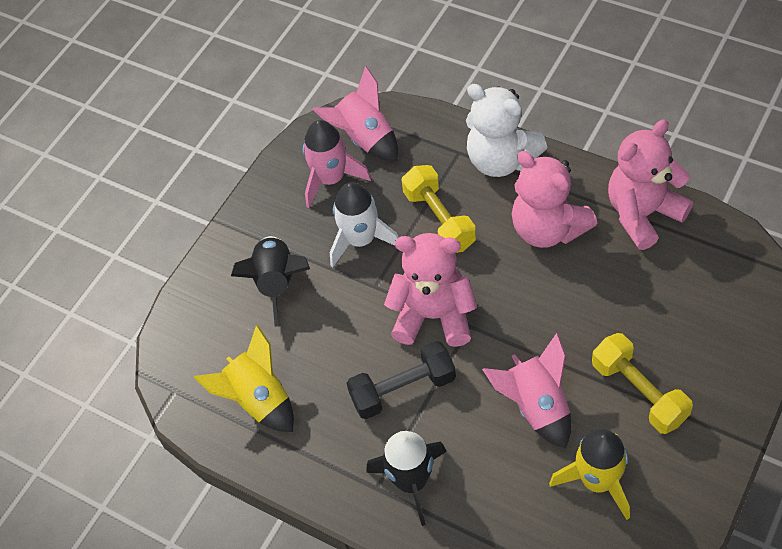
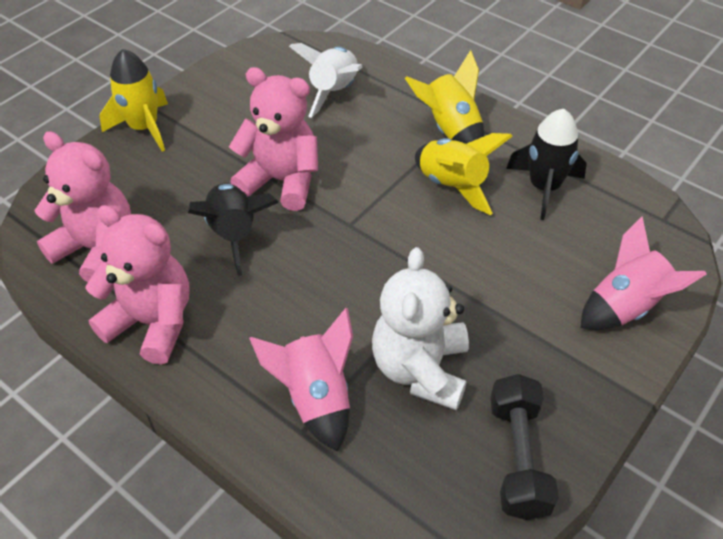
pink rocket: 3 -> 2
yellow dumbbell: 2 -> 0
yellow rocket: 2 -> 3

